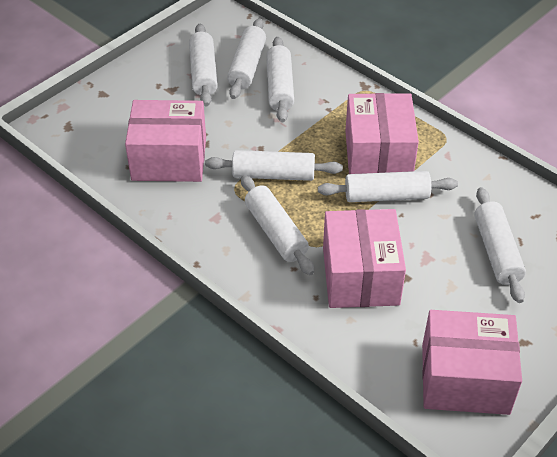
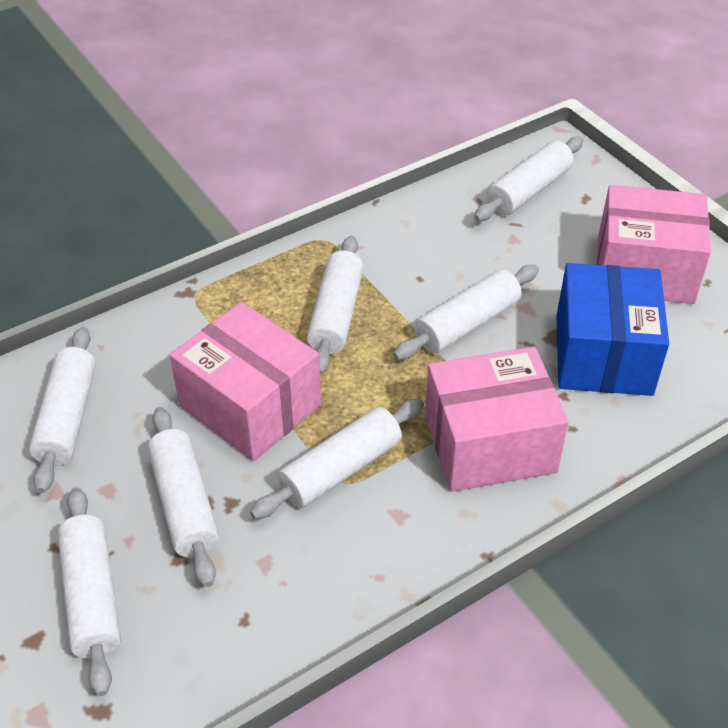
blue box: 0 -> 1
pink box: 4 -> 3

